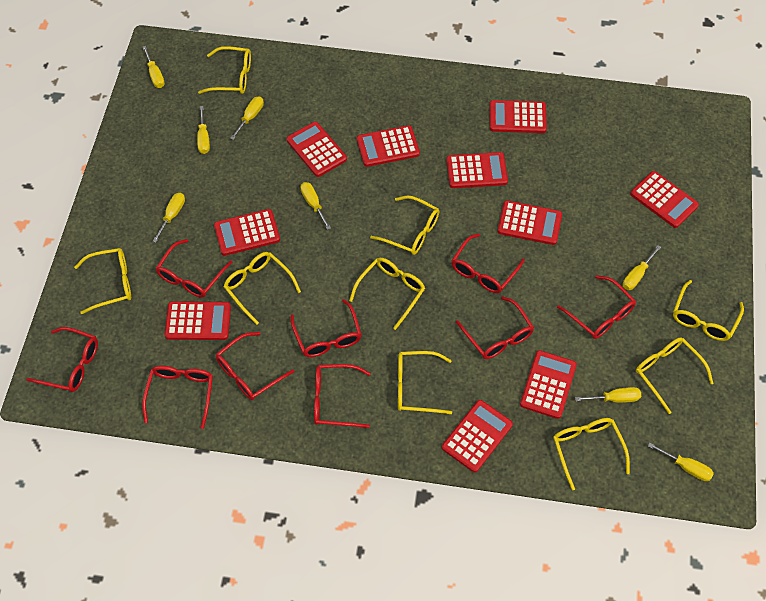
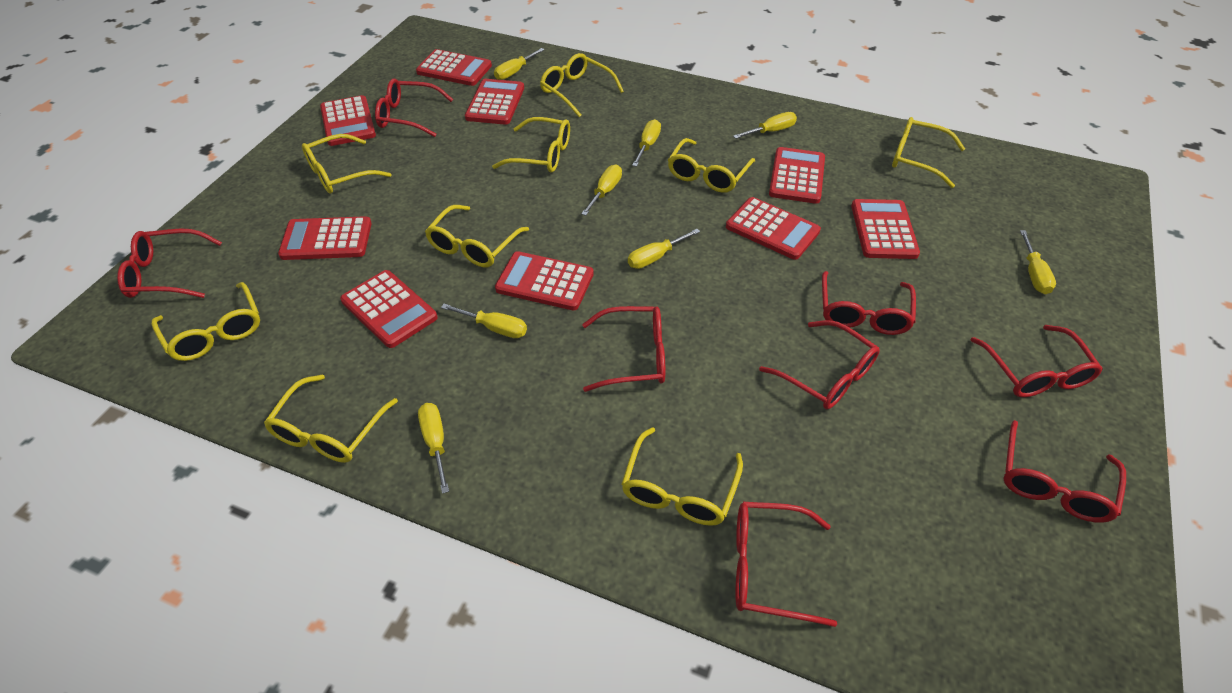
red calculator: 10 -> 9
red glasses: 9 -> 8

